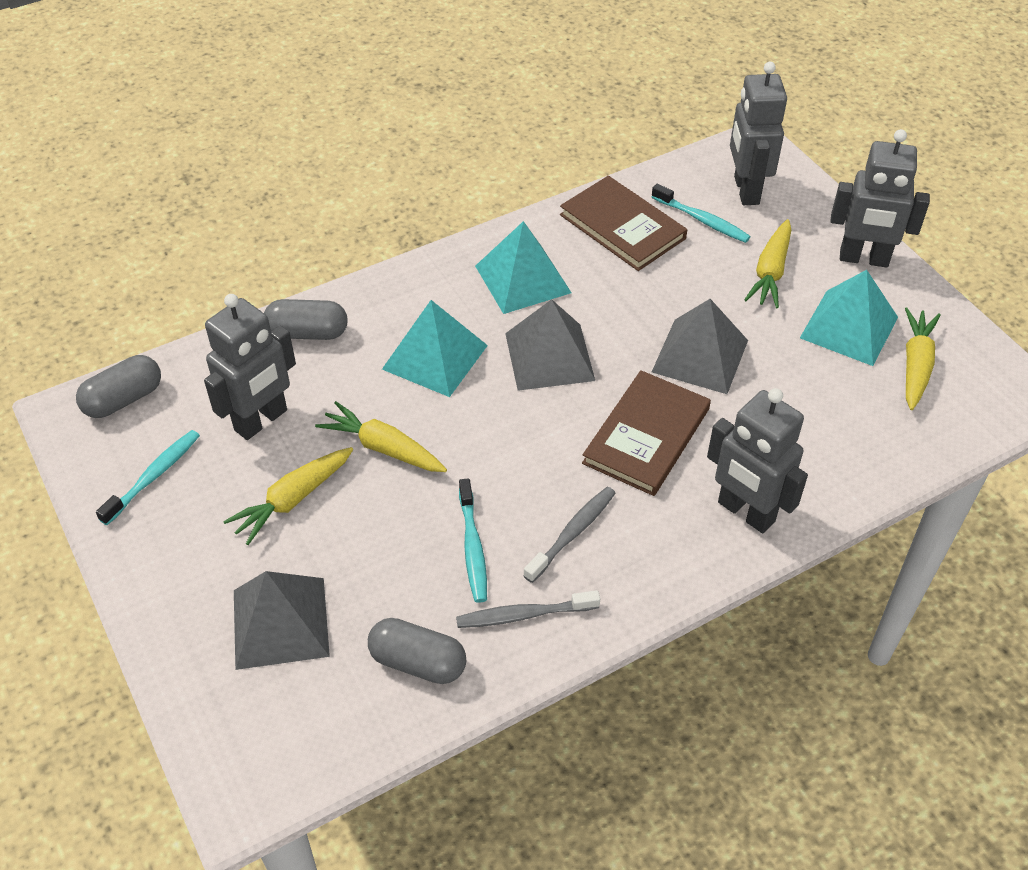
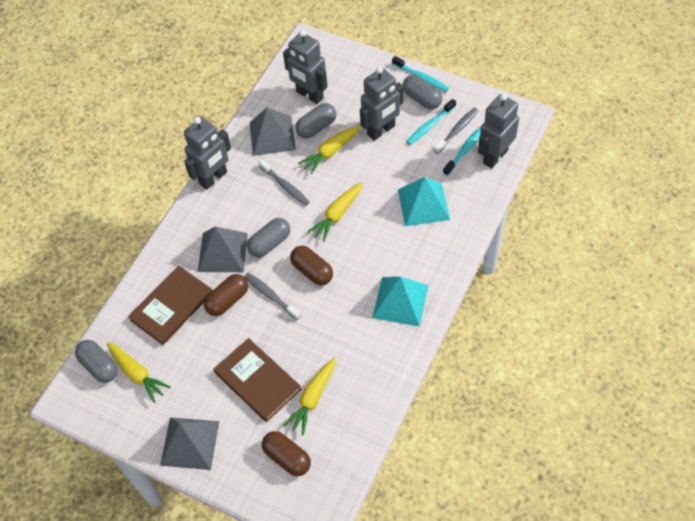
brown capsule: 0 -> 3
grey capsule: 3 -> 4
grey toothbrush: 2 -> 3
turquoise pyramid: 3 -> 2

